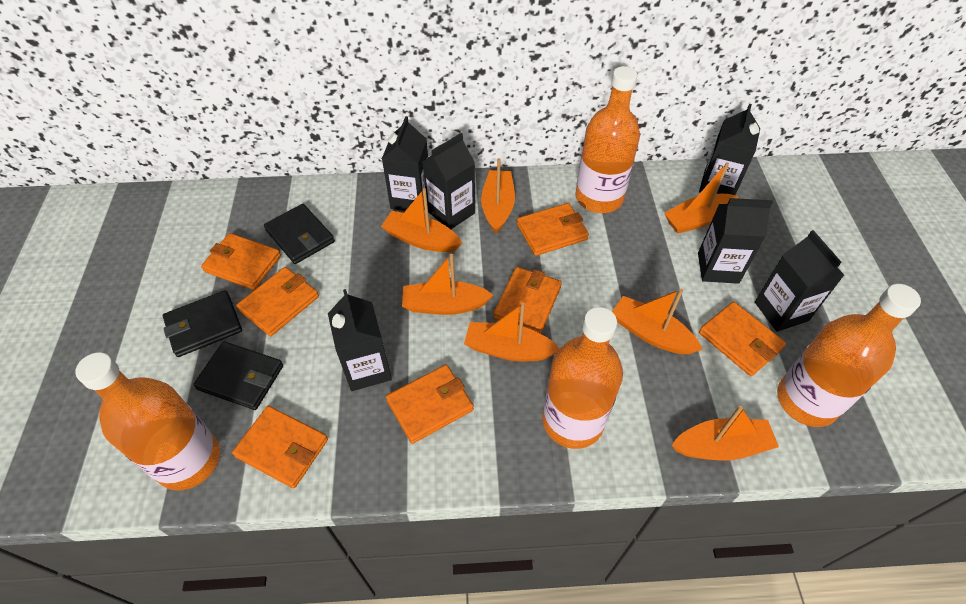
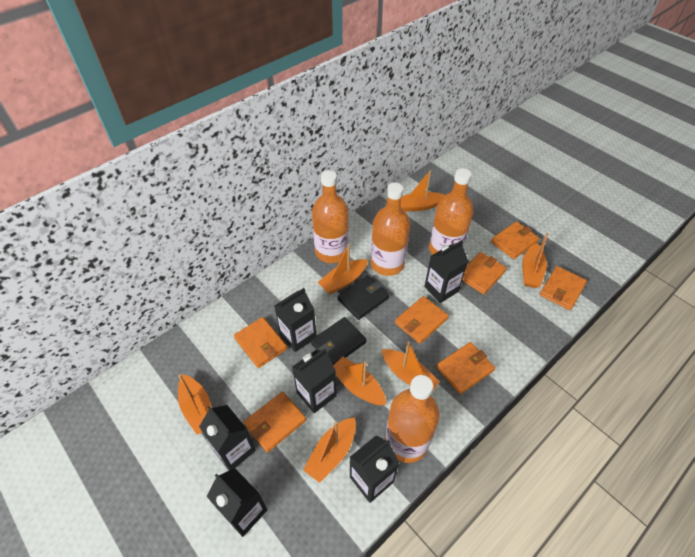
black wallet: 3 -> 2

